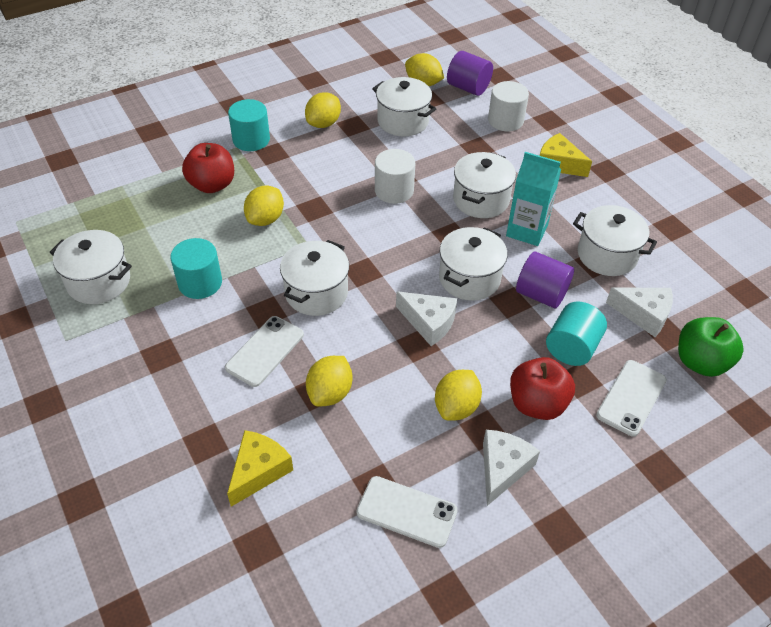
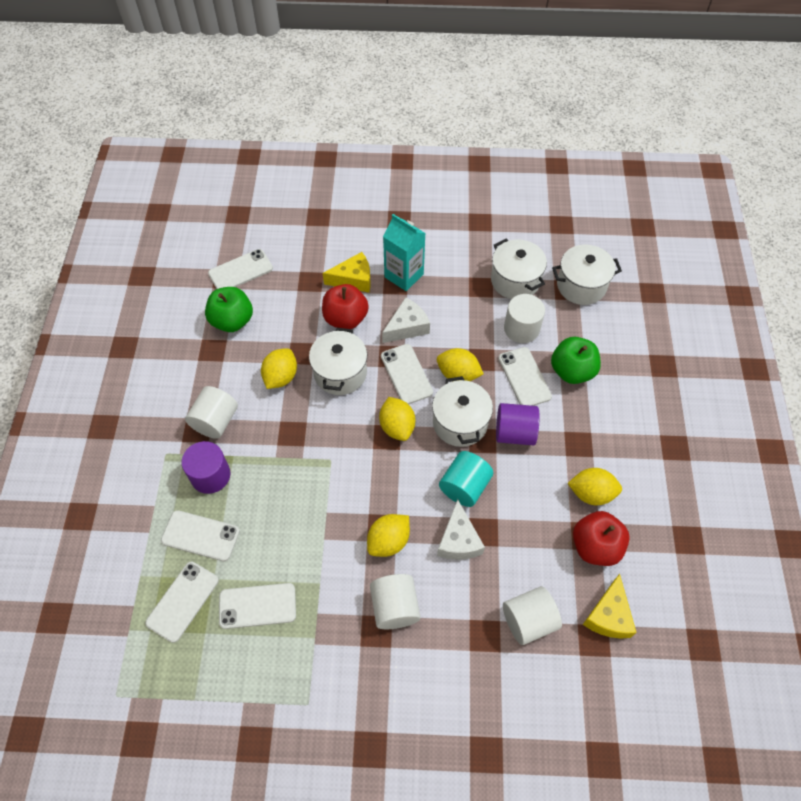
green apple: 1 -> 2
turquoise cylinder: 3 -> 1
white cheese: 3 -> 2
white cylinder: 2 -> 4
white phone: 3 -> 6
white pot: 6 -> 4

